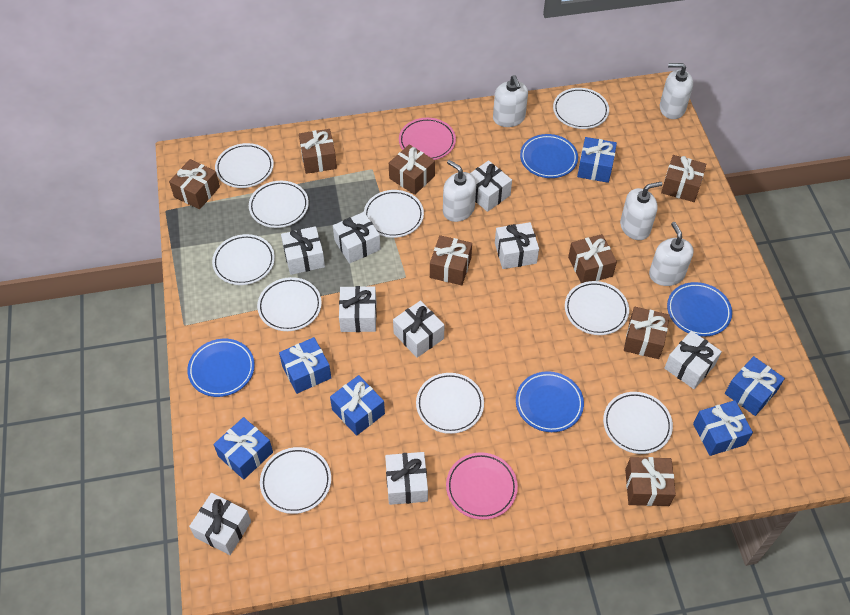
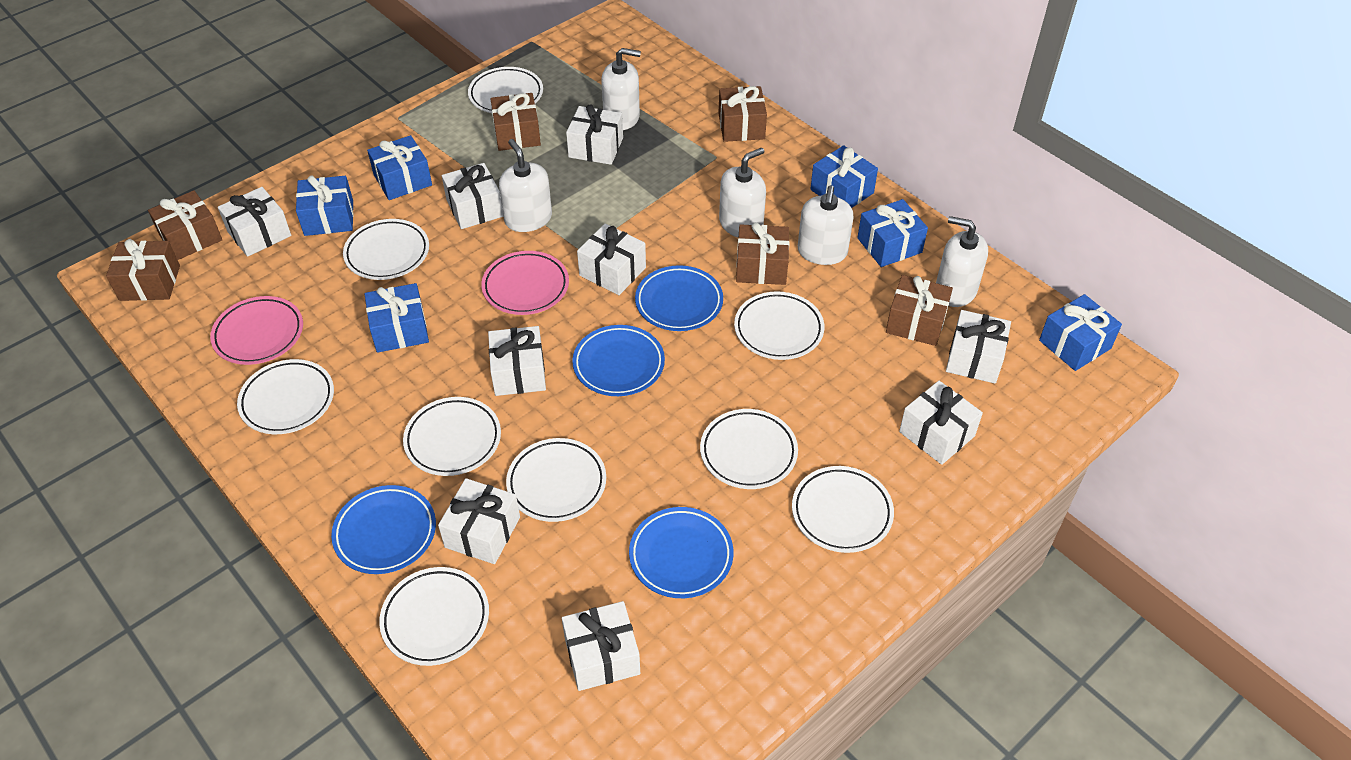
brown gift: 8 -> 6
white plate: 10 -> 9

